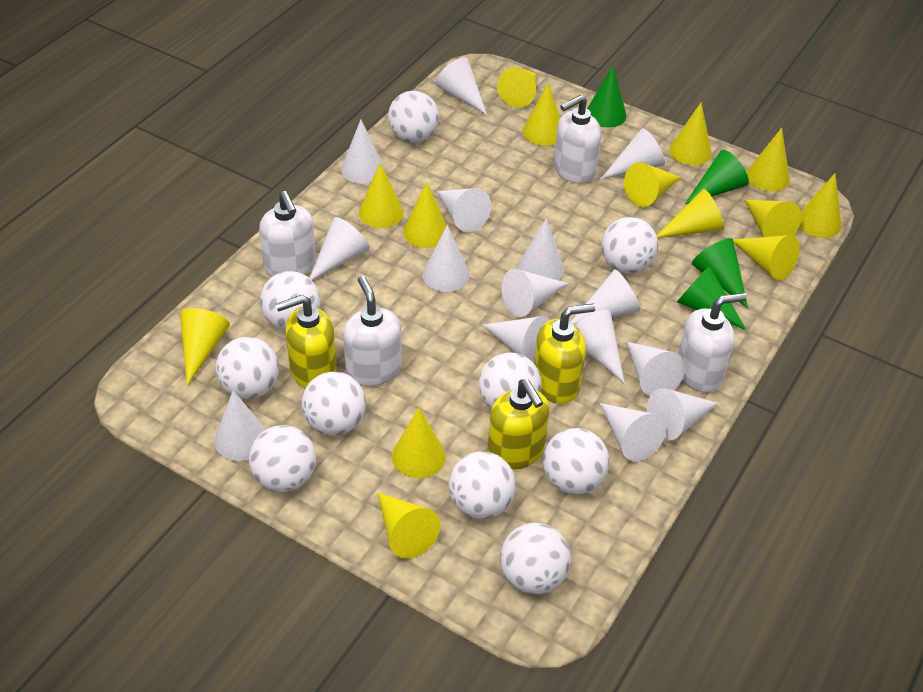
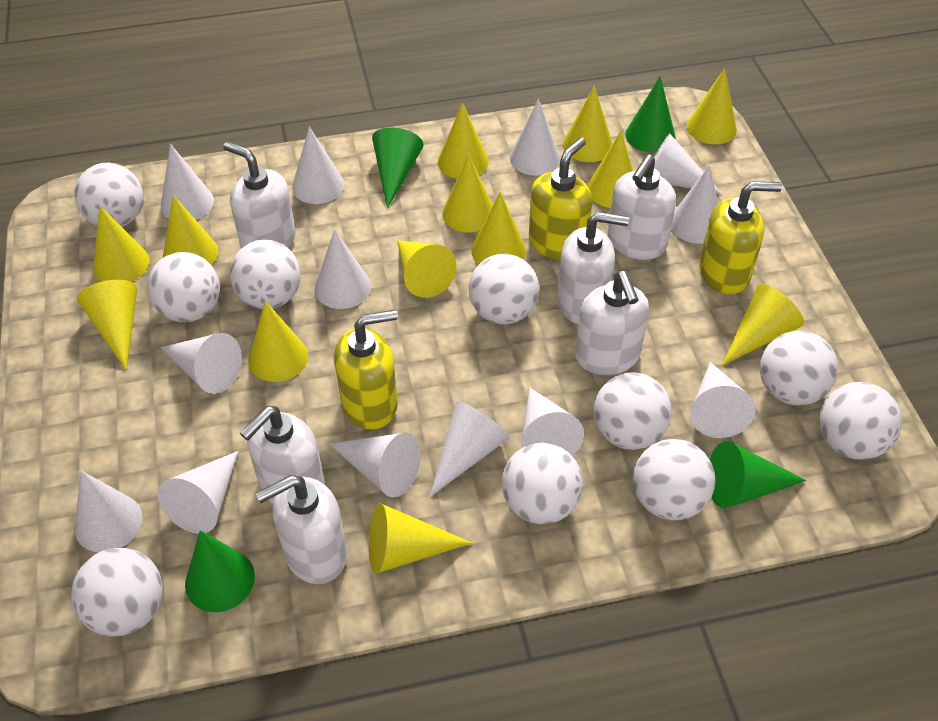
white cone: 15 -> 13
white soap dispenser: 4 -> 6
yellow cone: 14 -> 13

